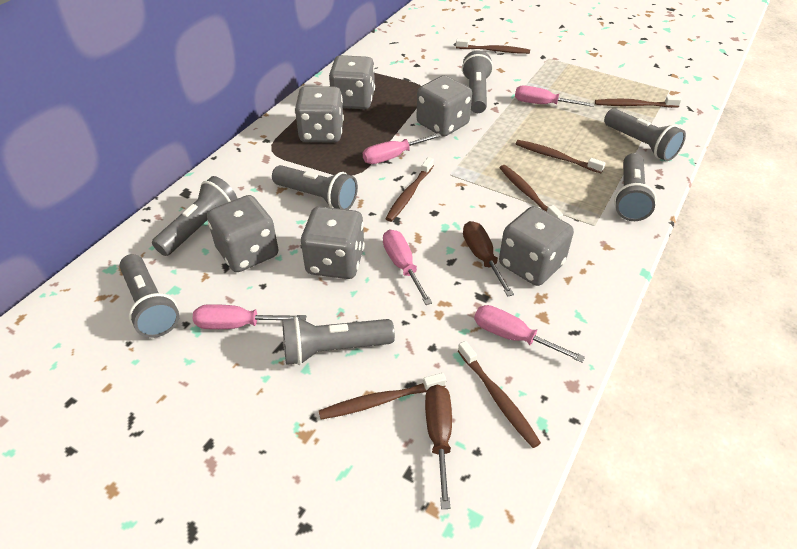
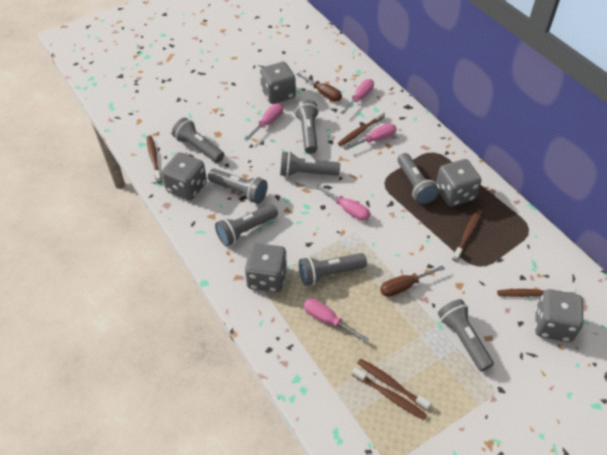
brown toothbrush: 7 -> 6
grey dice: 6 -> 5
grey flashlight: 7 -> 8

